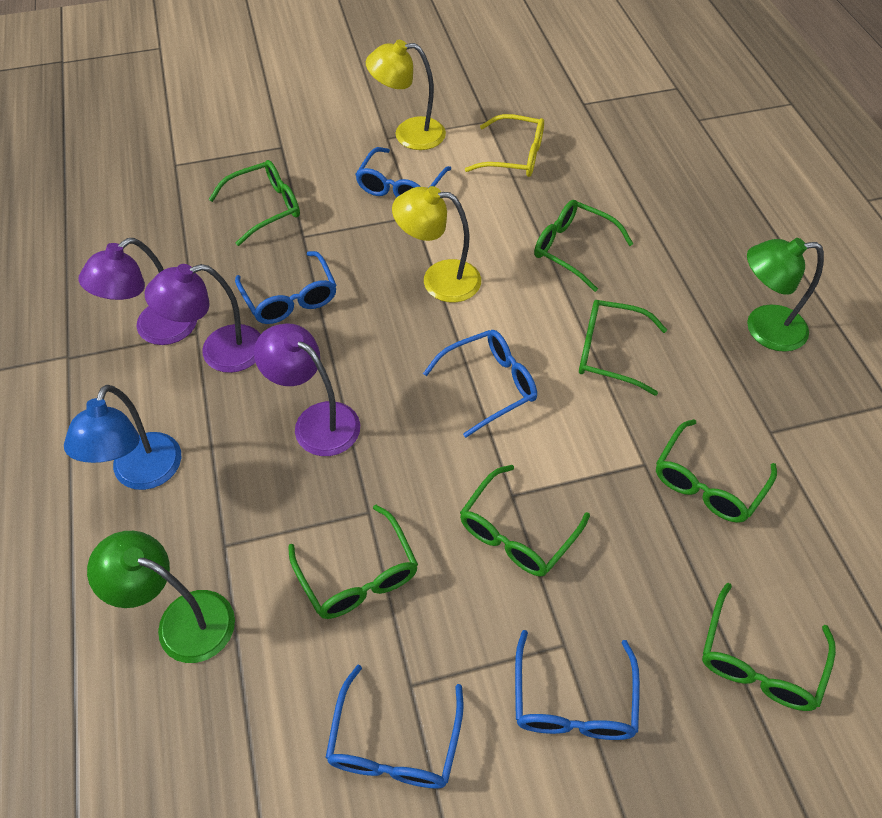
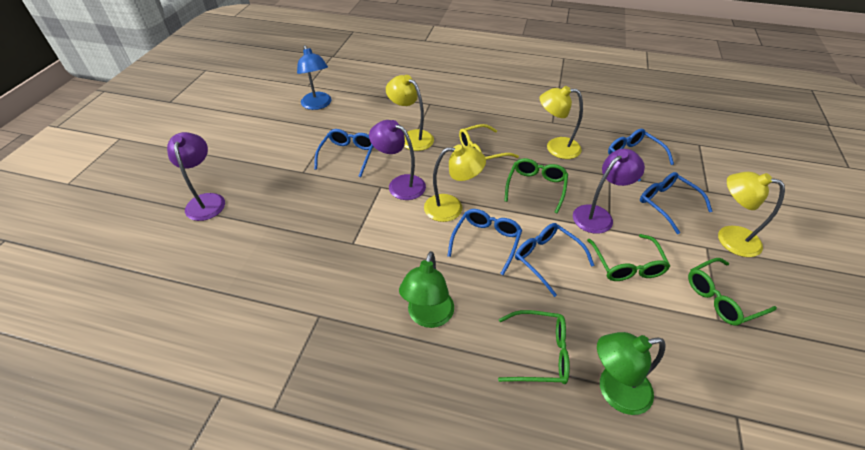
green glasses: 7 -> 4
yellow lamp: 2 -> 4

